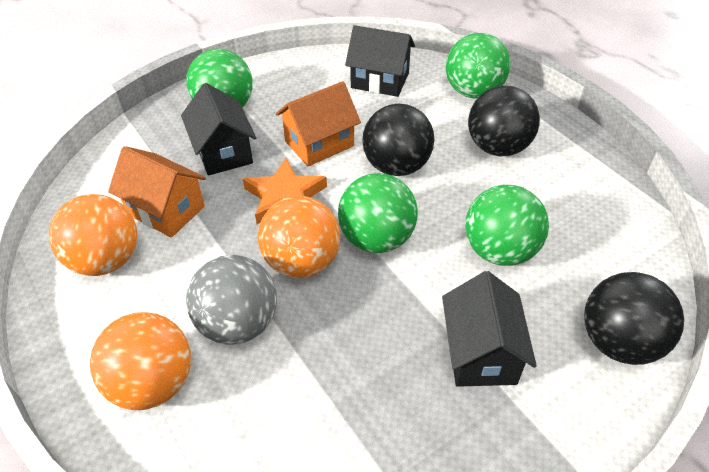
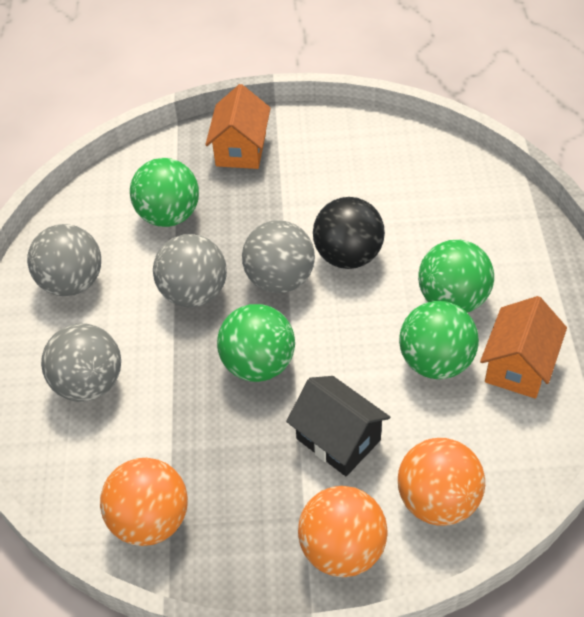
black ball: 3 -> 1
black house: 3 -> 1
grey ball: 1 -> 4
orange star: 1 -> 0

